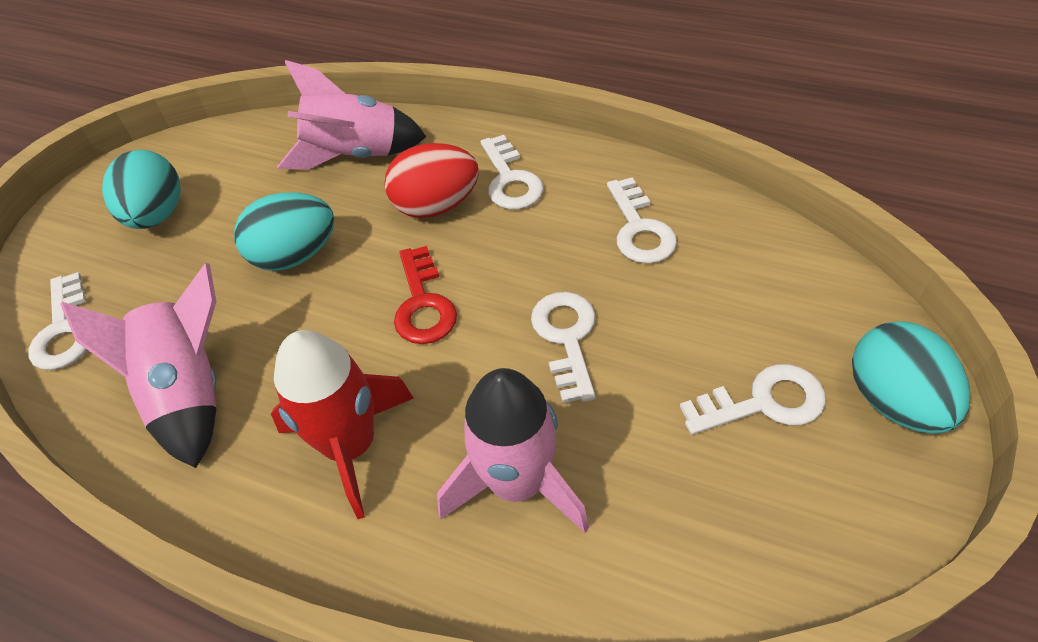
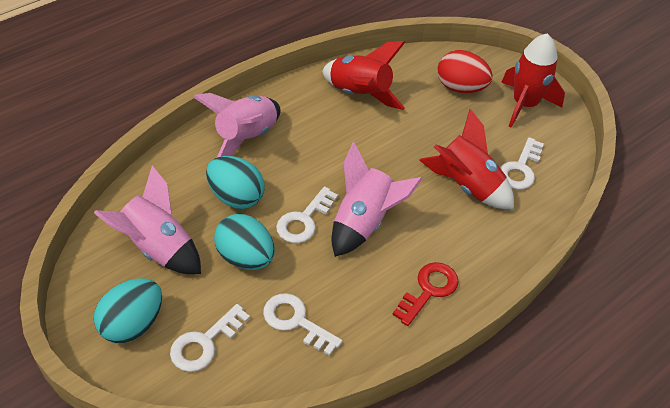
red rocket: 1 -> 3
white key: 5 -> 4

